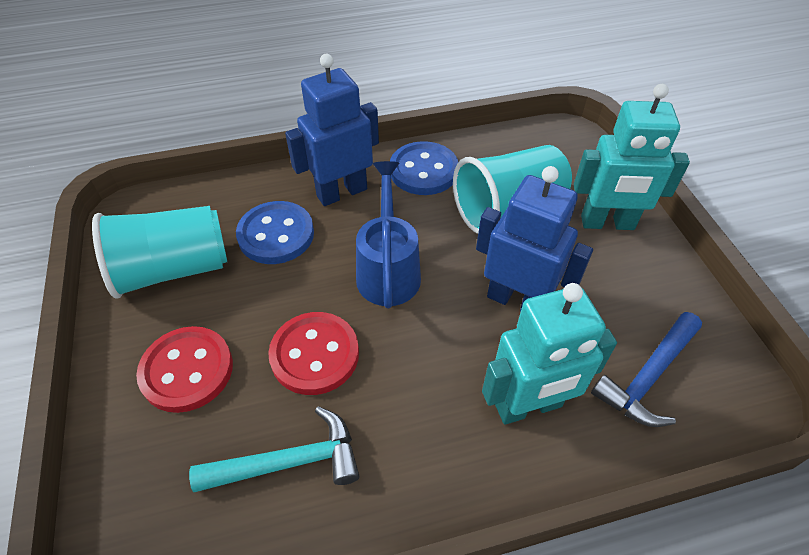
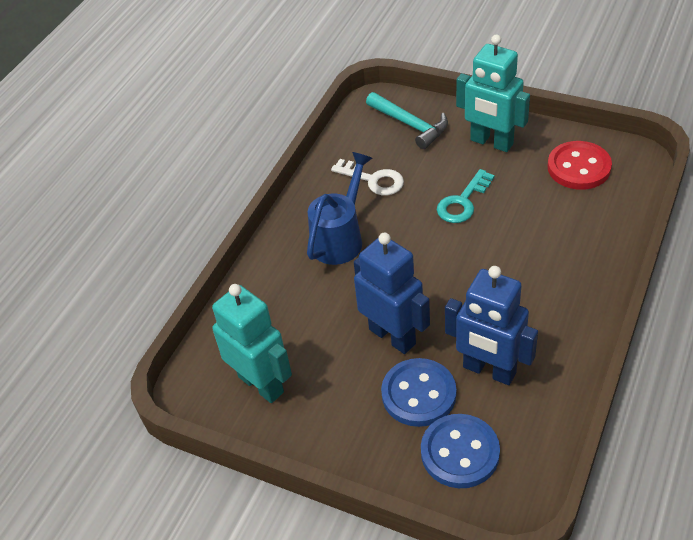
blue hammer: 1 -> 0
red button: 2 -> 1
turquoise cup: 2 -> 0
turquoise key: 0 -> 1
white key: 0 -> 1

